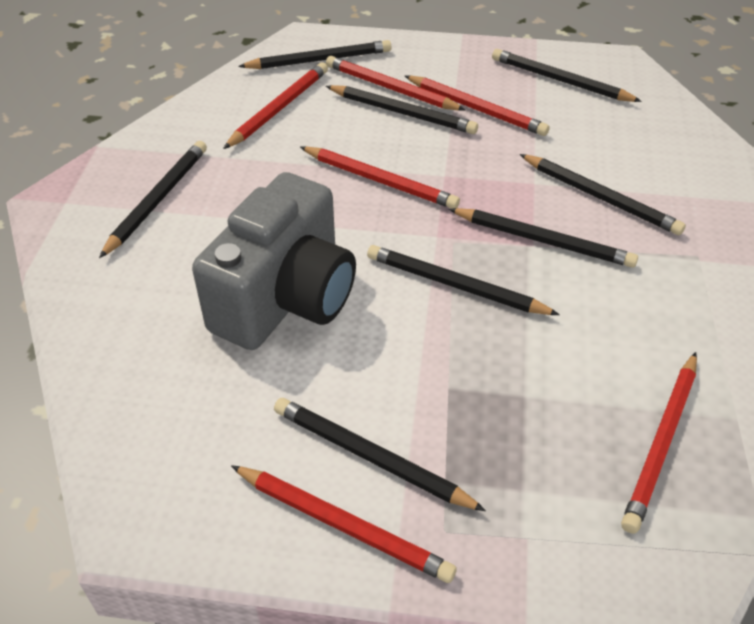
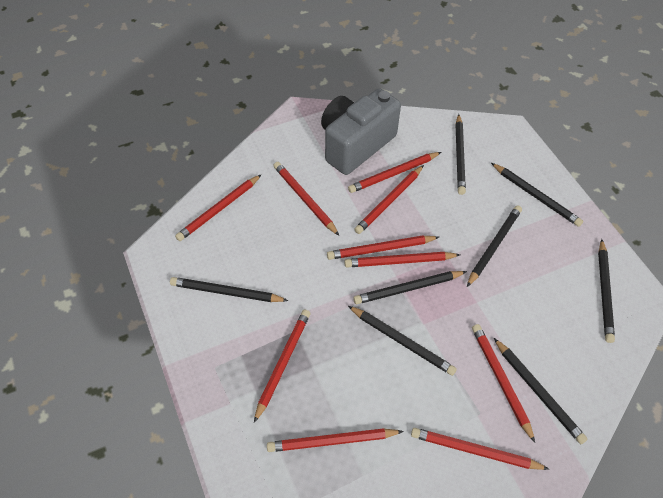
red pencil: 6 -> 10

